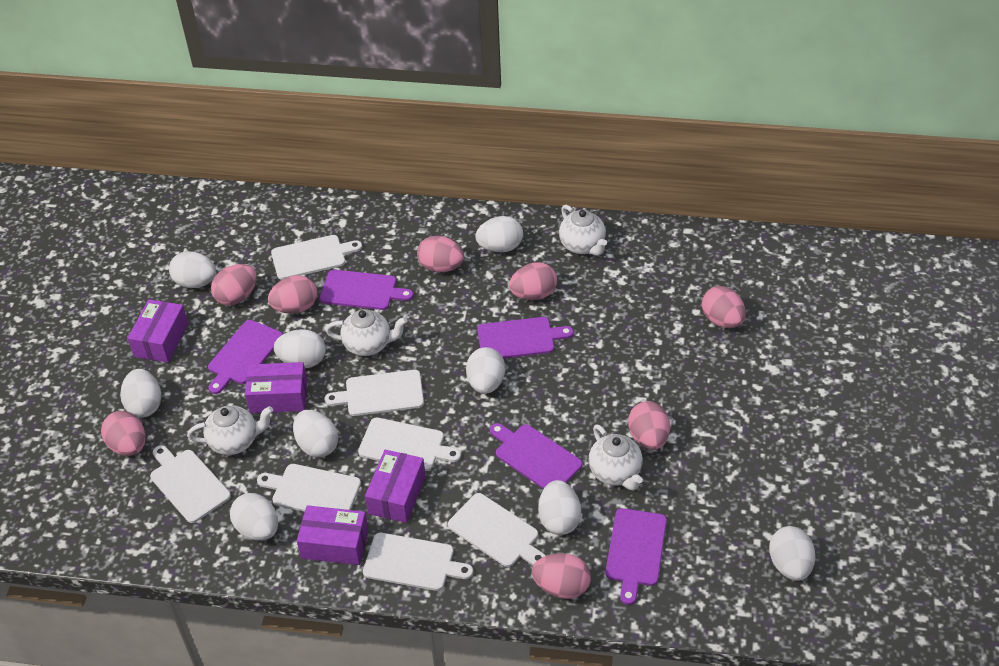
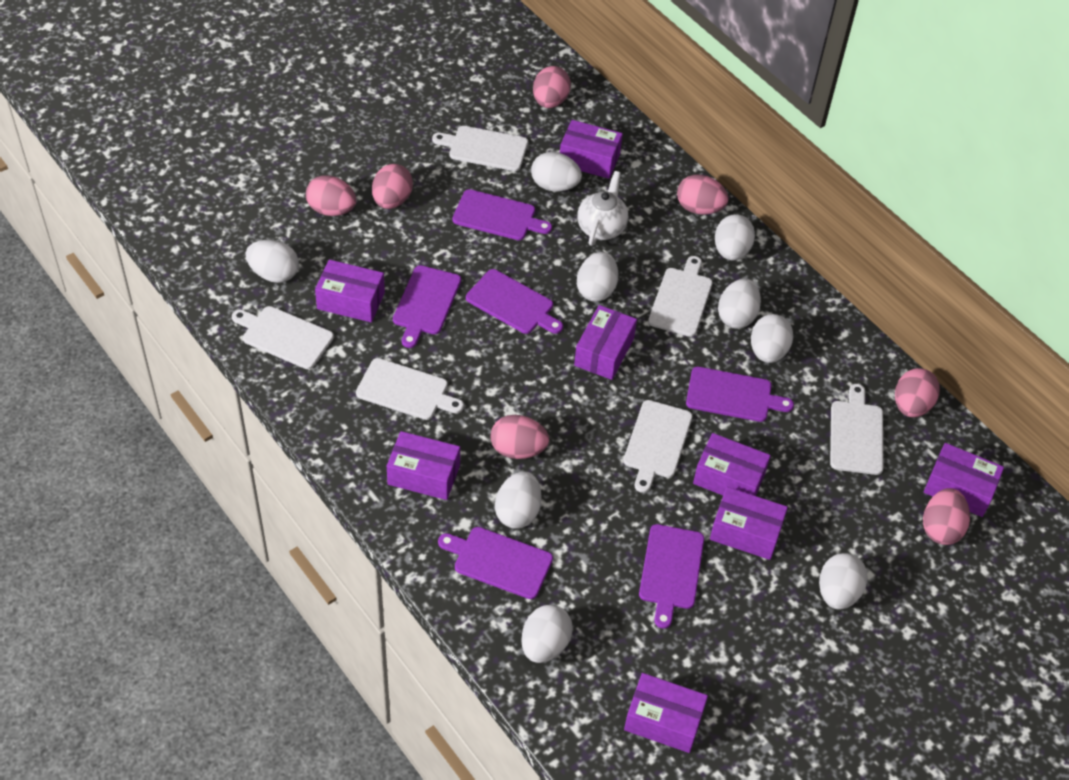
pink egg: 8 -> 7
purple box: 4 -> 8
purple cutting board: 5 -> 6
white cutting board: 7 -> 6
white teapot: 4 -> 1

